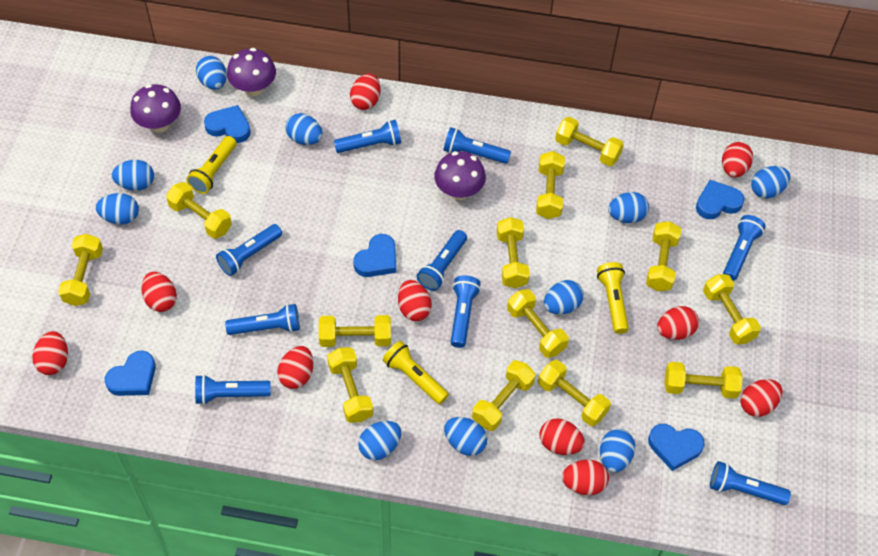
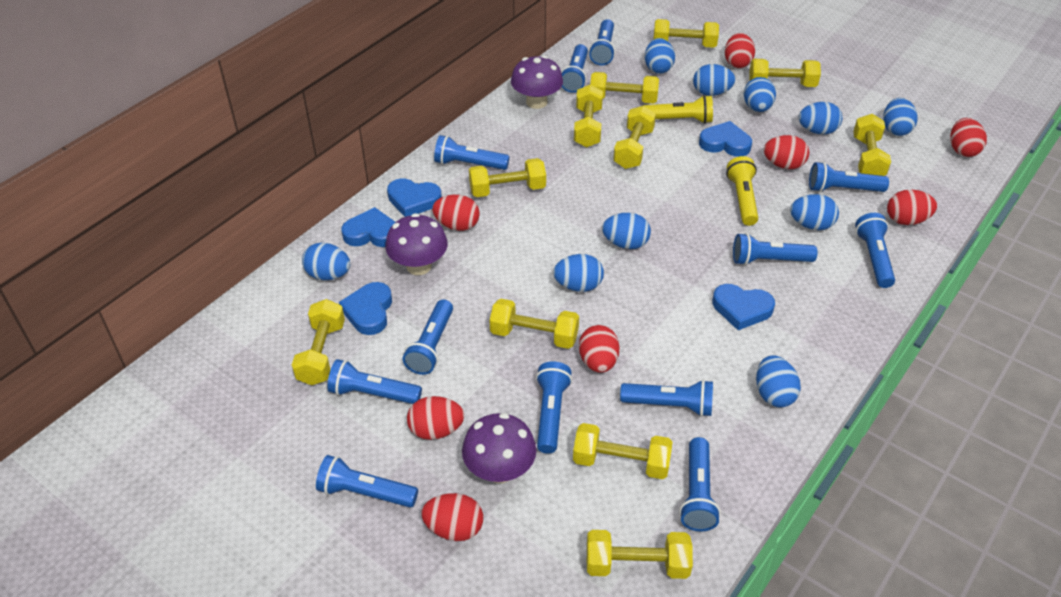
blue flashlight: 9 -> 12
red egg: 10 -> 8
yellow dumbbell: 13 -> 11
yellow flashlight: 3 -> 2

